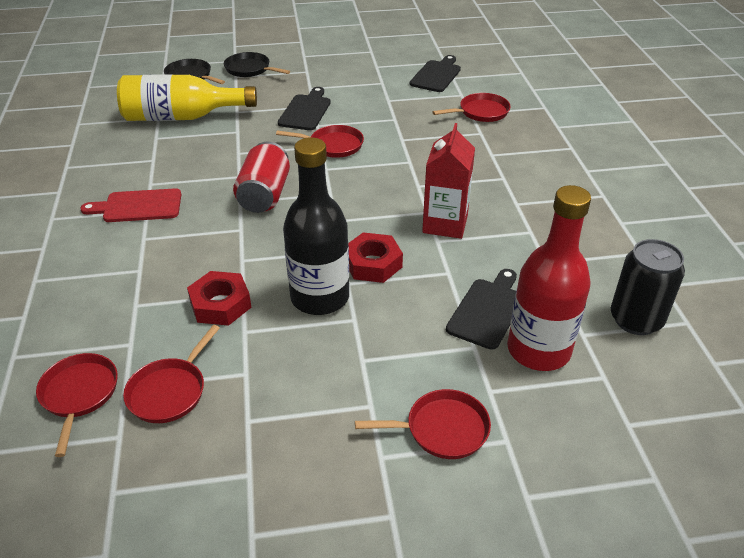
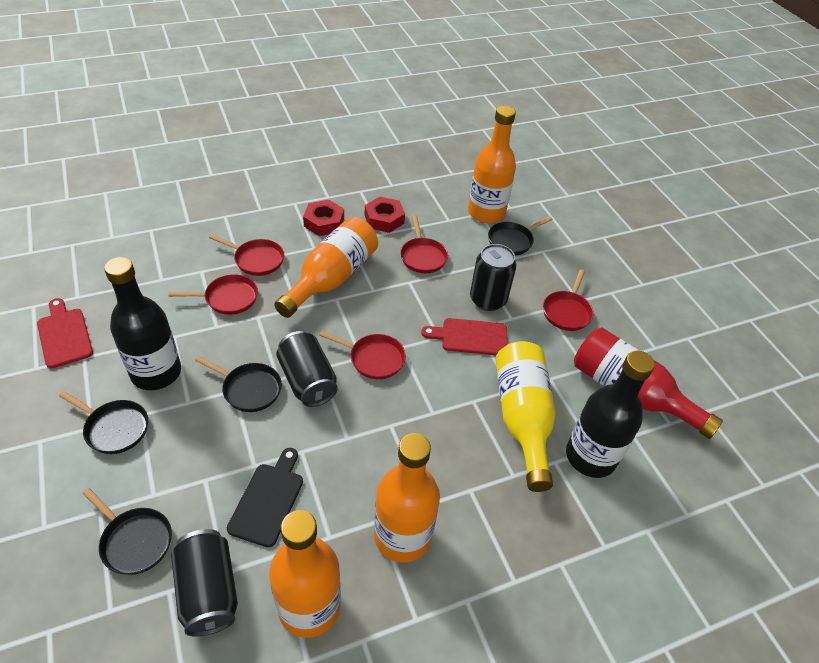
black bottle: 1 -> 2
black can: 1 -> 3
black cutting board: 3 -> 1
black pan: 2 -> 4
orange bottle: 0 -> 4
red can: 1 -> 0
red carton: 1 -> 0
red cutting board: 1 -> 2

